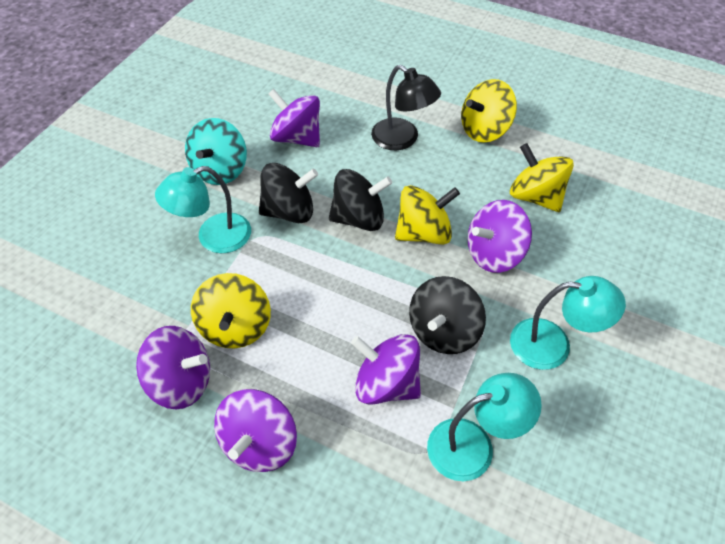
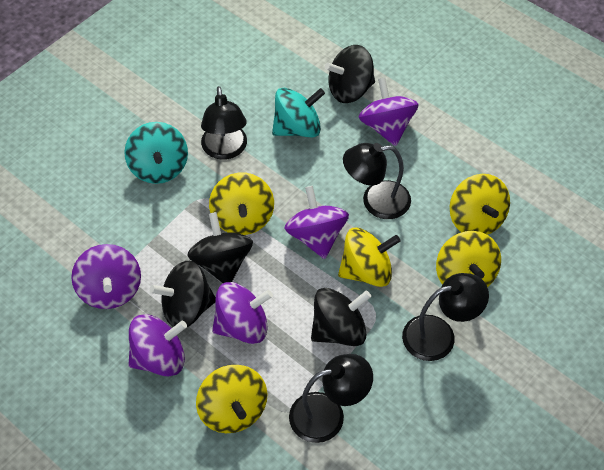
black lamp: 1 -> 4
black spinning top: 3 -> 4
turquoise lamp: 3 -> 0
turquoise spinning top: 1 -> 2
yellow spinning top: 4 -> 5

